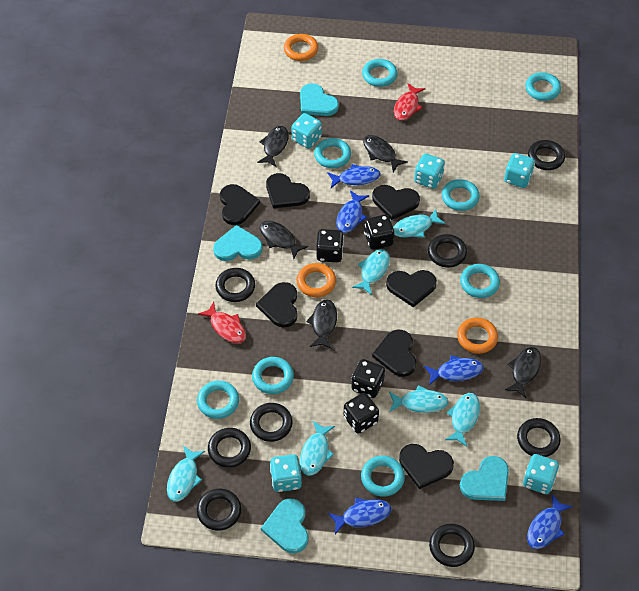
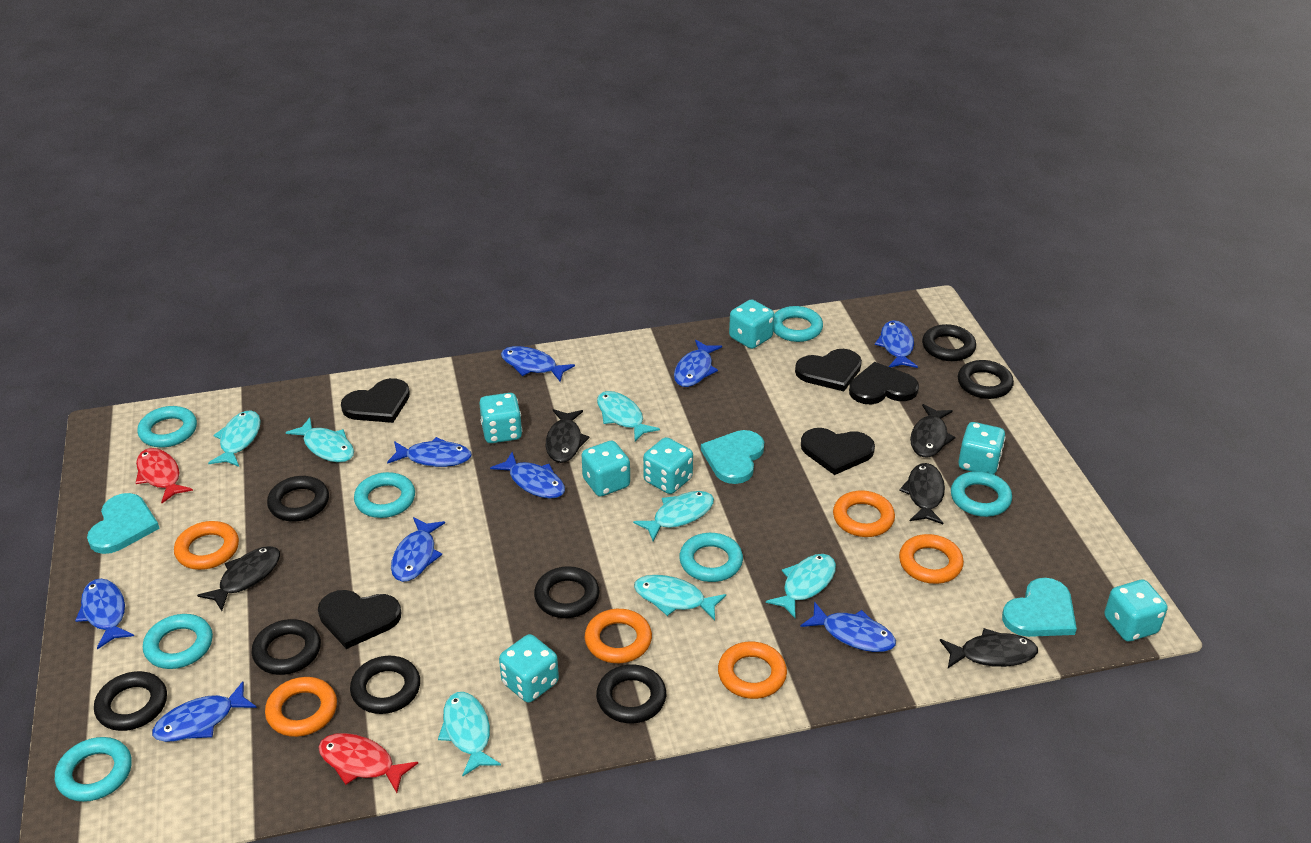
black dice: 4 -> 0
black heart: 7 -> 5
blue fish: 5 -> 9
orange ring: 3 -> 6
turquoise dice: 5 -> 7
turquoise fish: 6 -> 7
turquoise heart: 4 -> 3
turquoise ring: 8 -> 7

